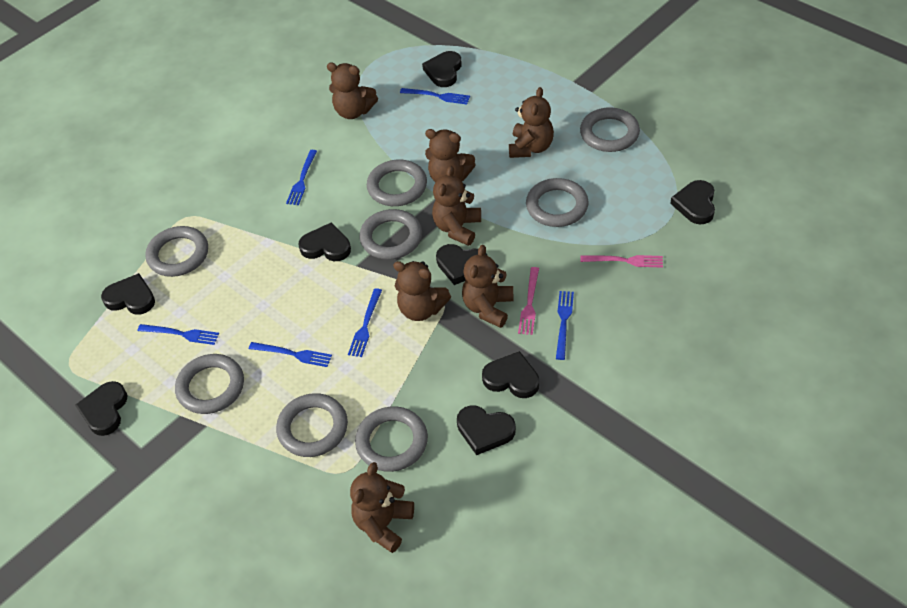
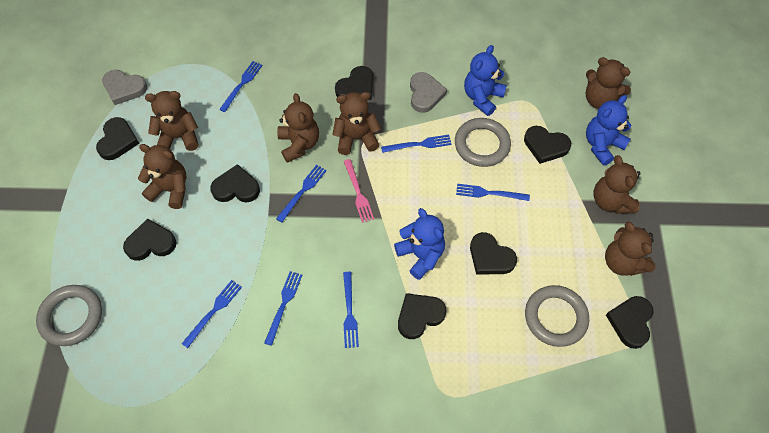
blue fork: 6 -> 7
blue teddy bear: 0 -> 3
grey heart: 0 -> 2
grey ring: 8 -> 3
pink fork: 2 -> 1

